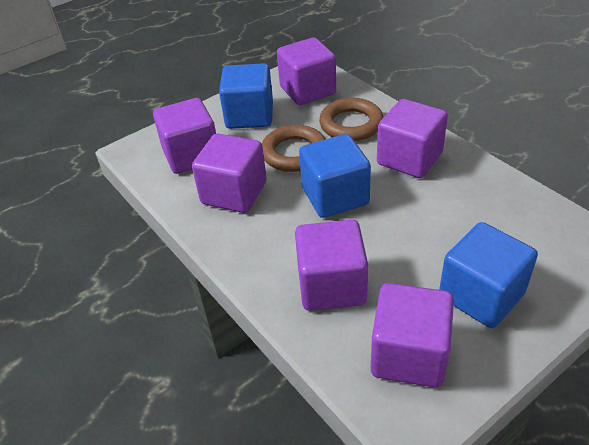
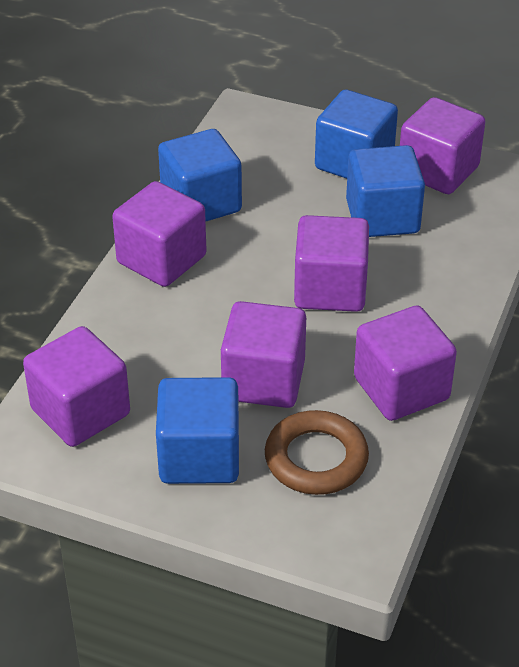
blue cube: 3 -> 4
brown ring: 2 -> 1

